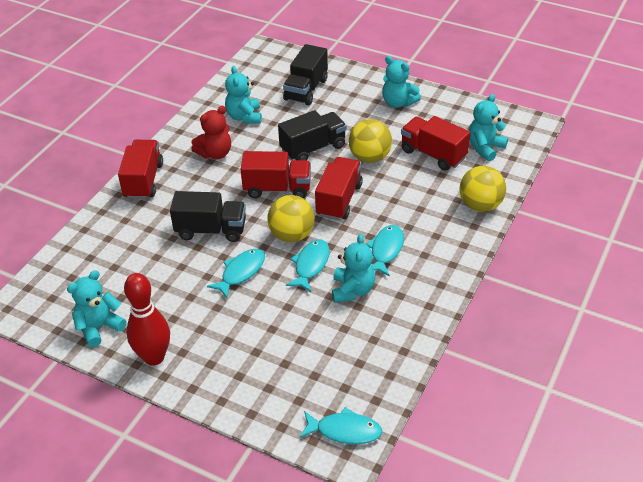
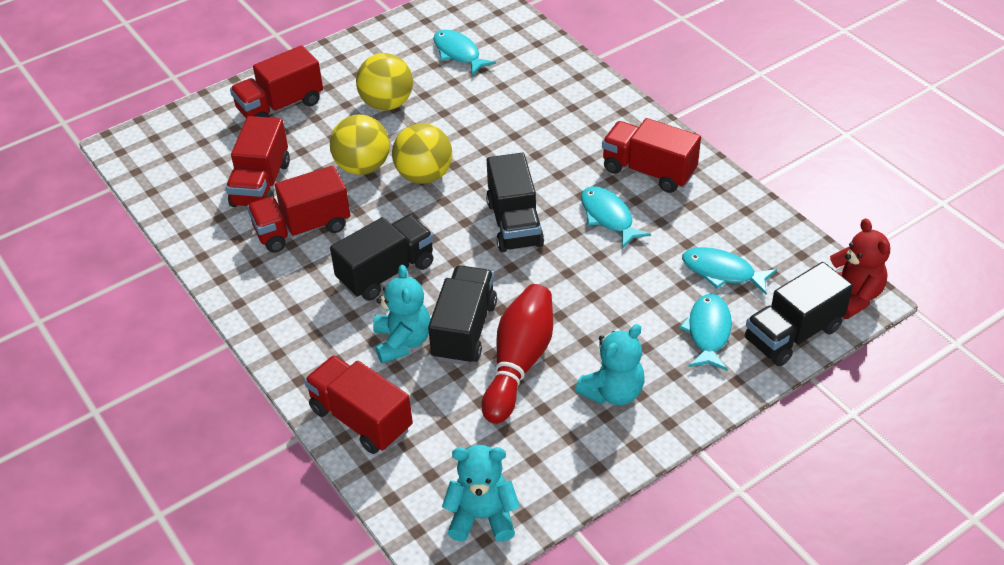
black truck: 3 -> 4
red truck: 4 -> 5
turquoise teddy bear: 5 -> 3

